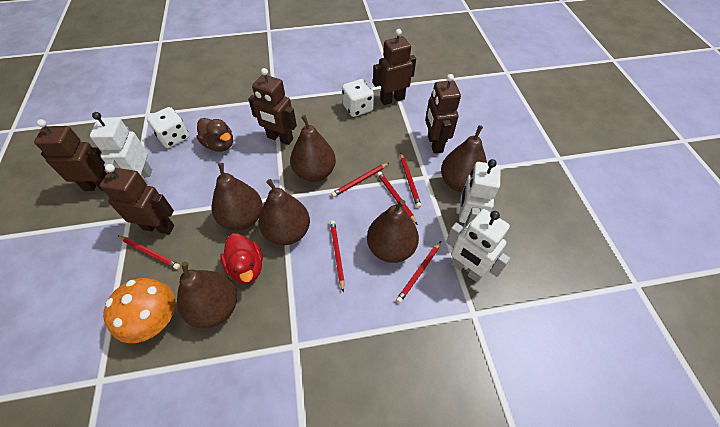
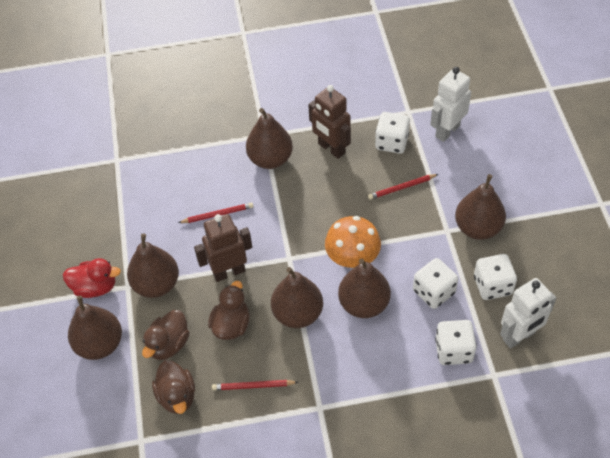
brown duck: 1 -> 3
brown robot: 5 -> 2
red pencil: 6 -> 3
white dice: 2 -> 4
white robot: 3 -> 2

